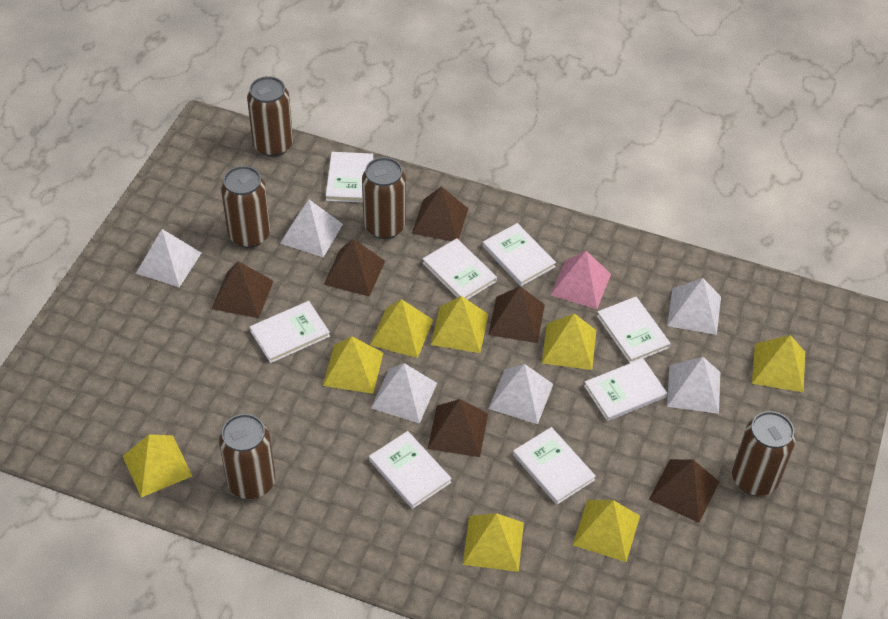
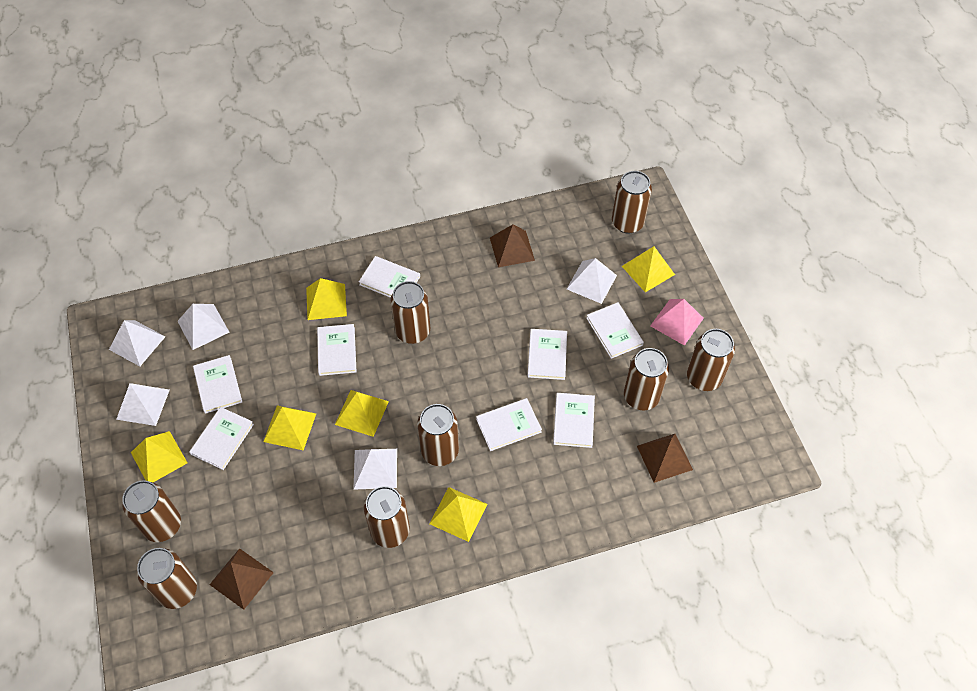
brown can: 5 -> 8
brown pyramid: 6 -> 3
white pyramid: 6 -> 5
yellow pyramid: 8 -> 6

